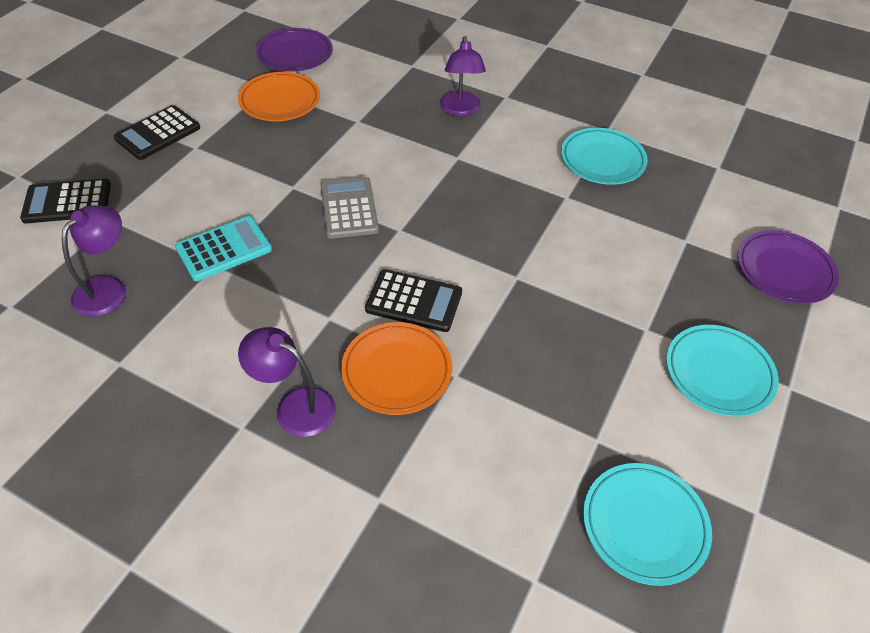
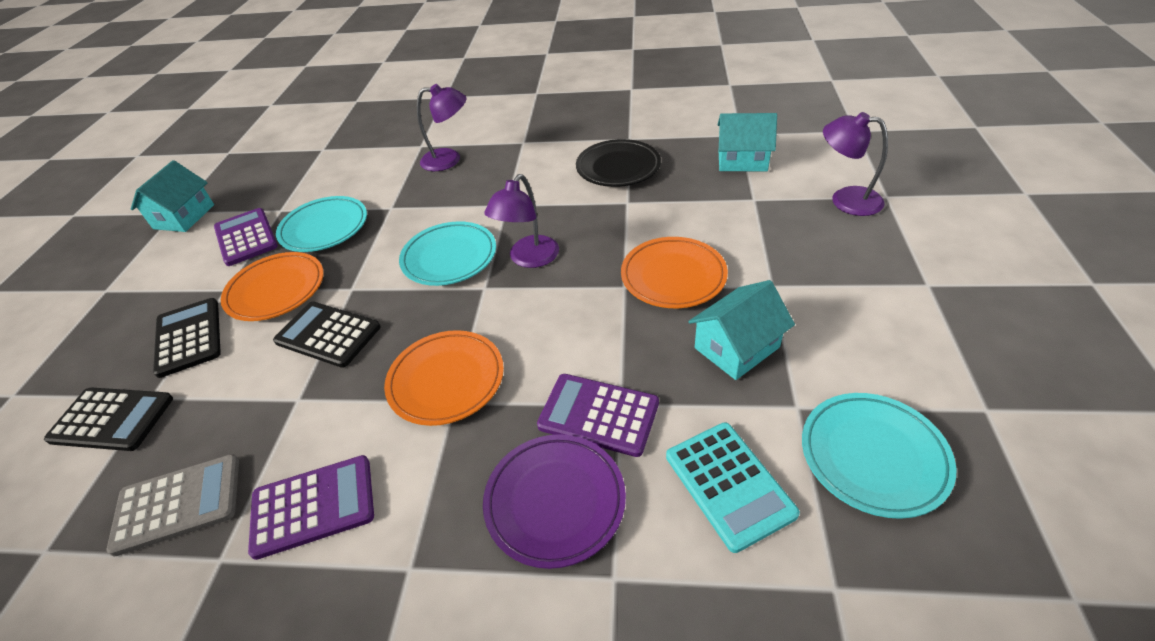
black plate: 0 -> 1
orange plate: 2 -> 3
purple calculator: 0 -> 3
purple plate: 2 -> 1
turquoise house: 0 -> 3

